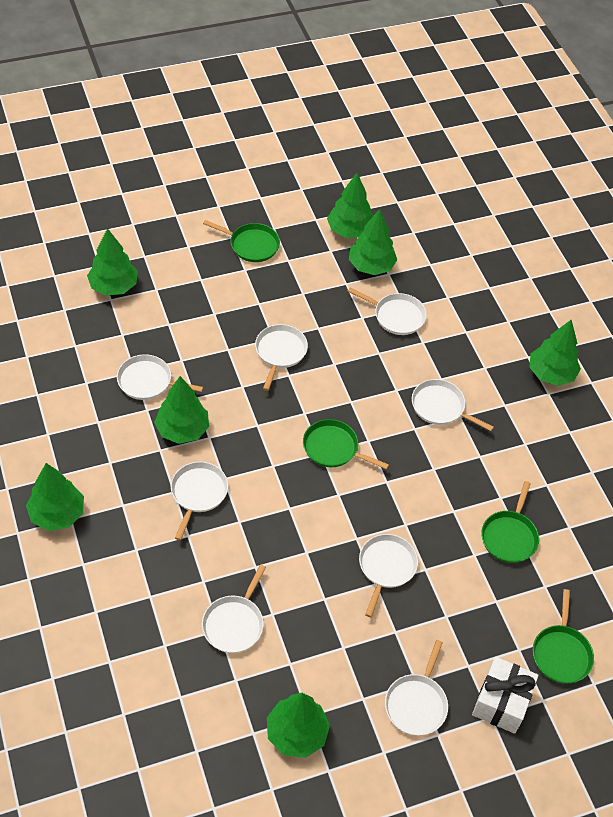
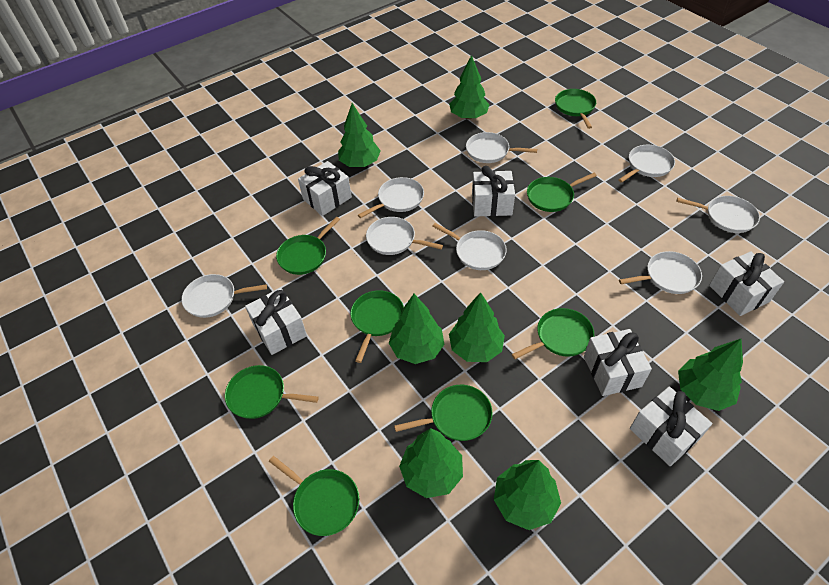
green pan: 4 -> 8
white gift: 1 -> 6

